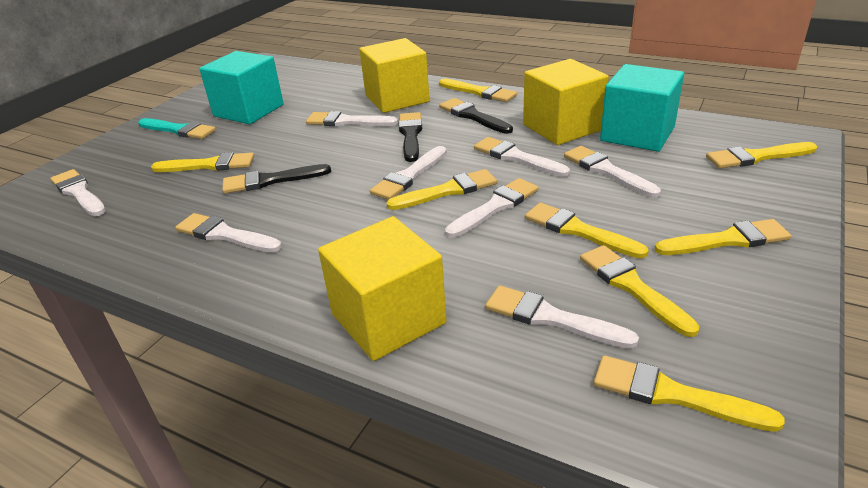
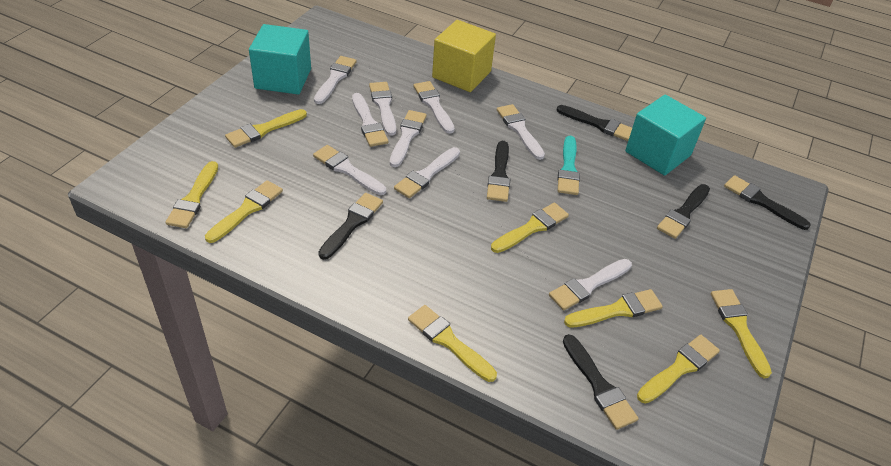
black brush: 3 -> 6
white brush: 8 -> 9
yellow cube: 3 -> 1

